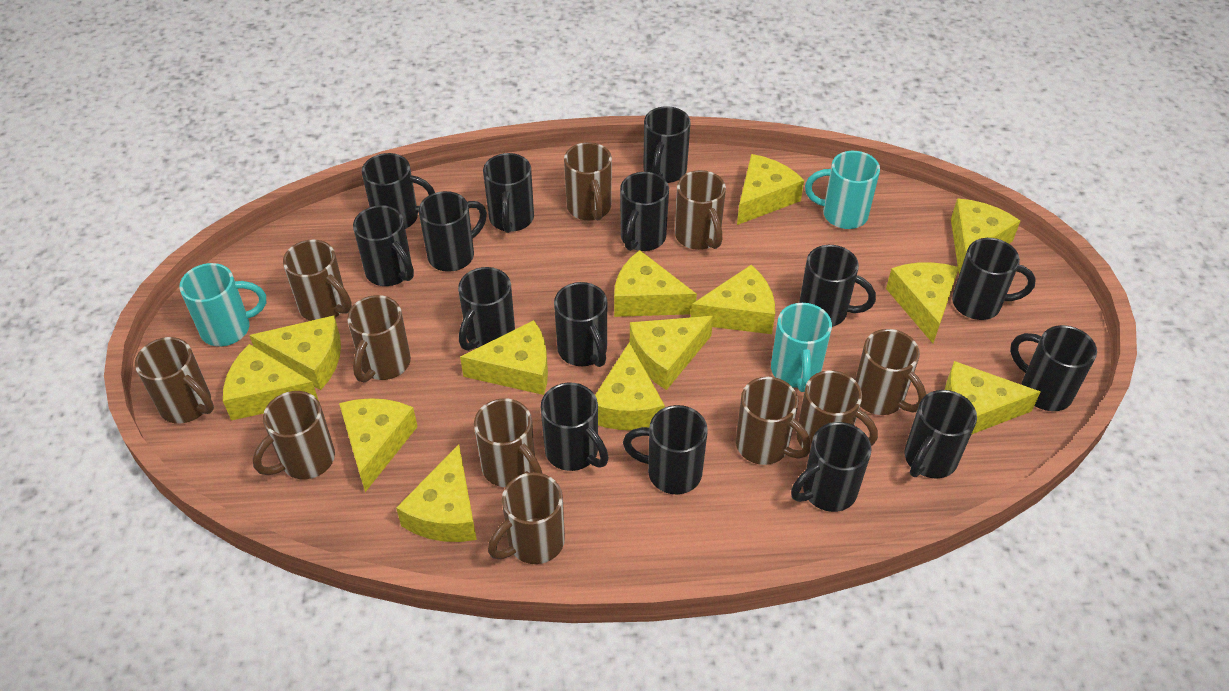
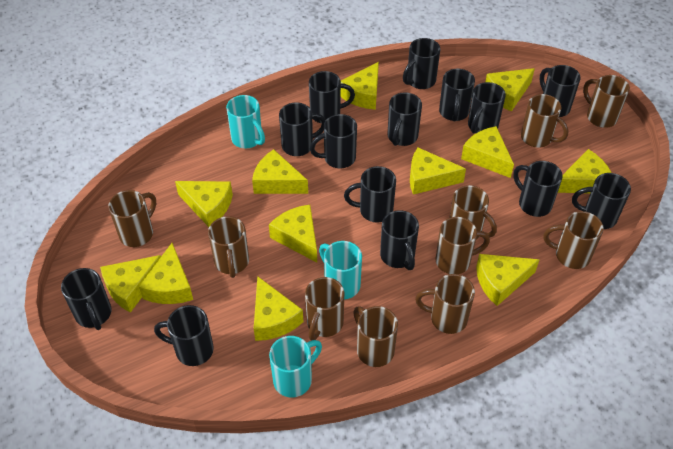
black mug: 15 -> 14
brown mug: 11 -> 10
yellow cheese: 13 -> 12

